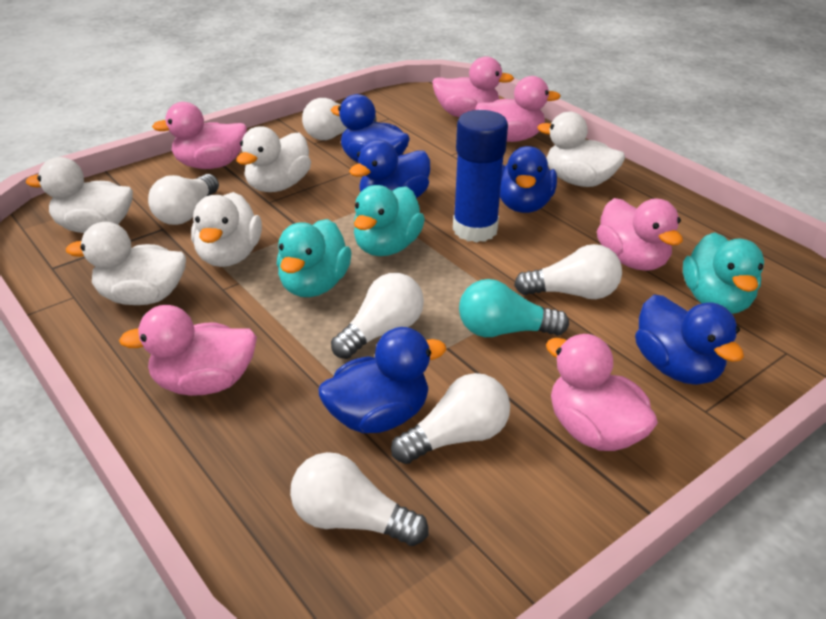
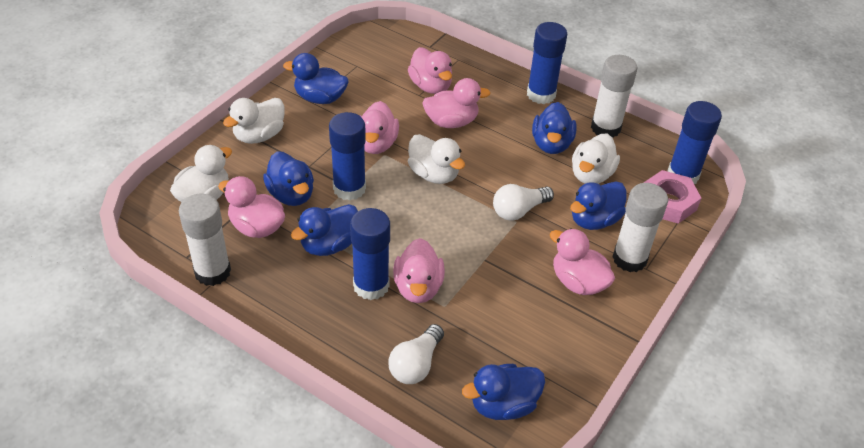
blue duck: 5 -> 6
blue glue stick: 1 -> 4
pink nut: 0 -> 1
turquoise duck: 3 -> 0
turquoise light bulb: 1 -> 0
white duck: 5 -> 4
white glue stick: 0 -> 3
white light bulb: 6 -> 2

